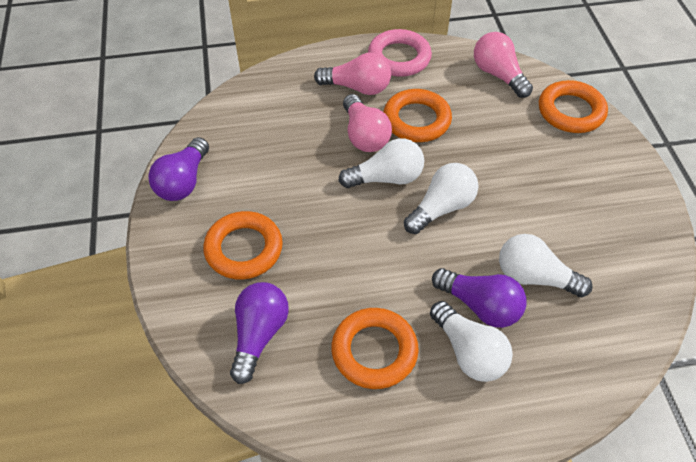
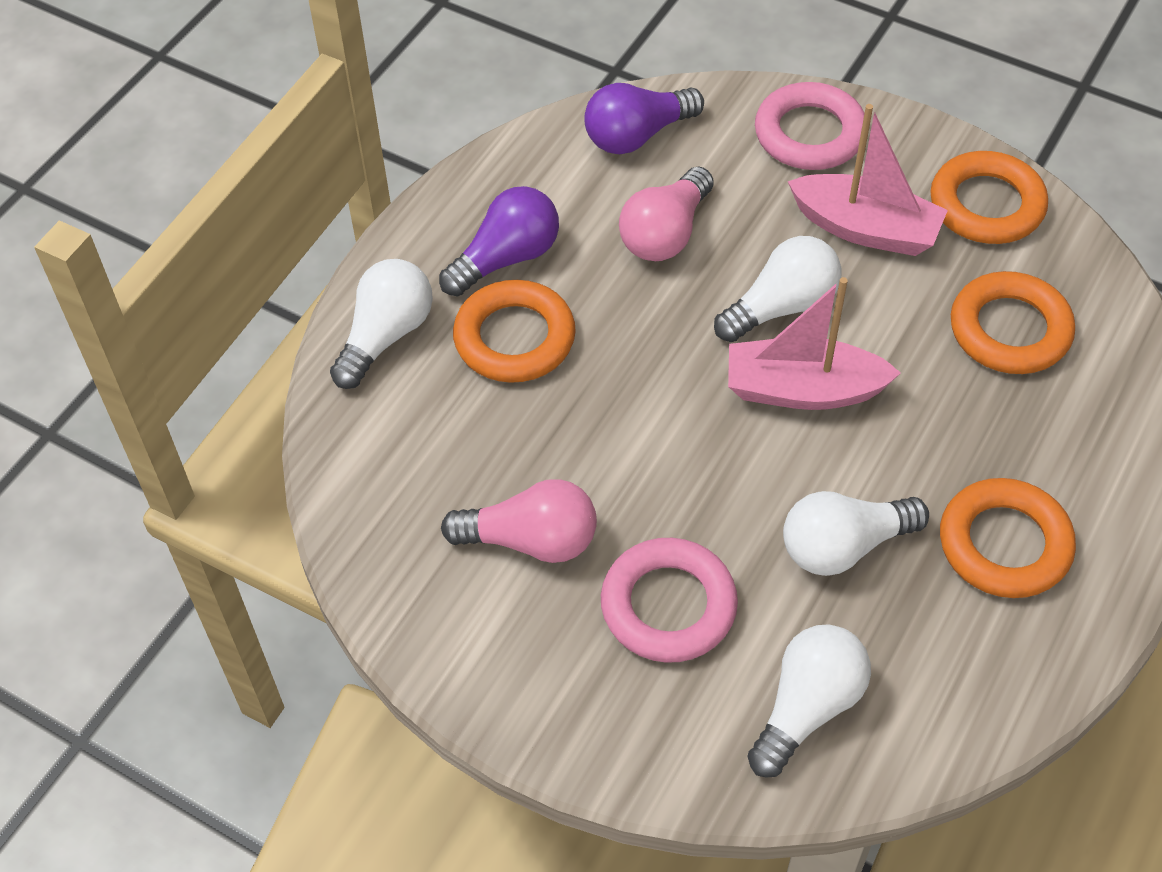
pink boat: 0 -> 2
pink light bulb: 3 -> 2
pink ring: 1 -> 2
purple light bulb: 3 -> 2

